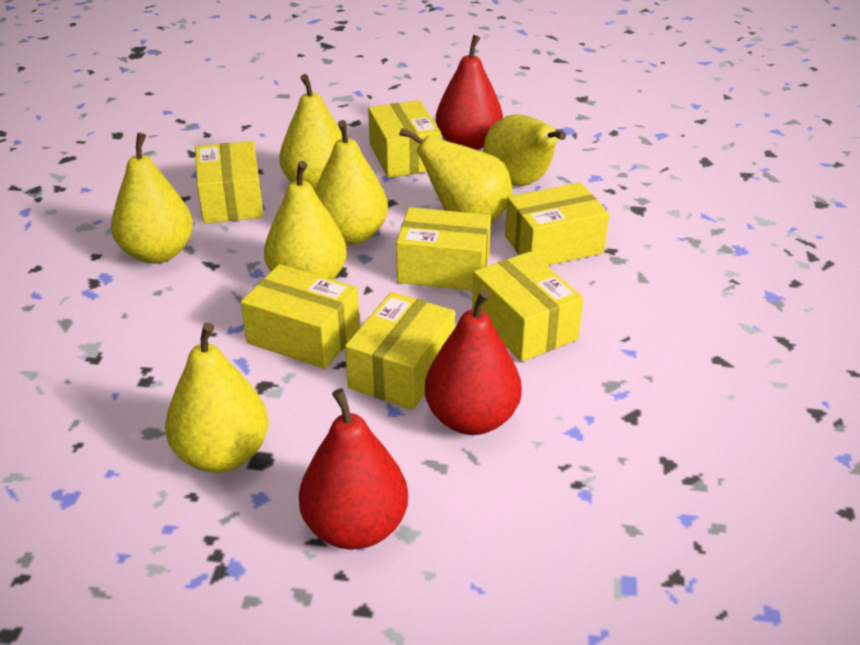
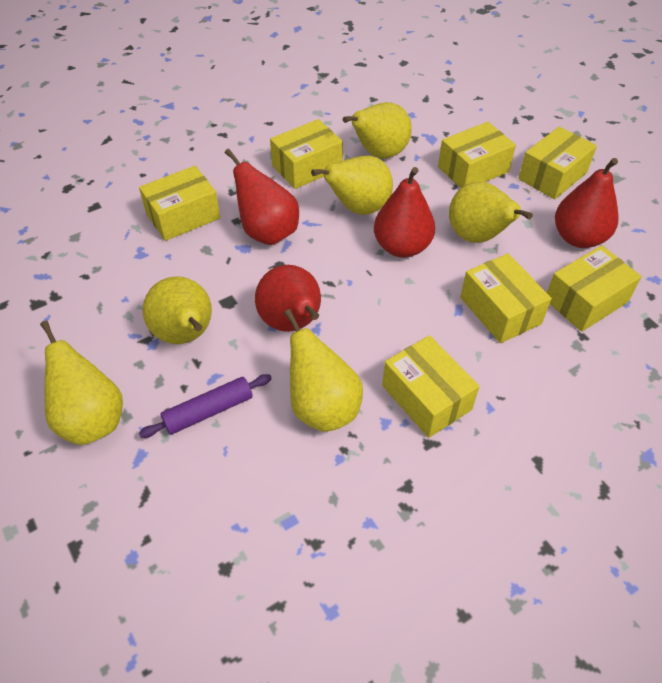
purple rolling pin: 0 -> 1
red pear: 3 -> 4
yellow pear: 7 -> 6

